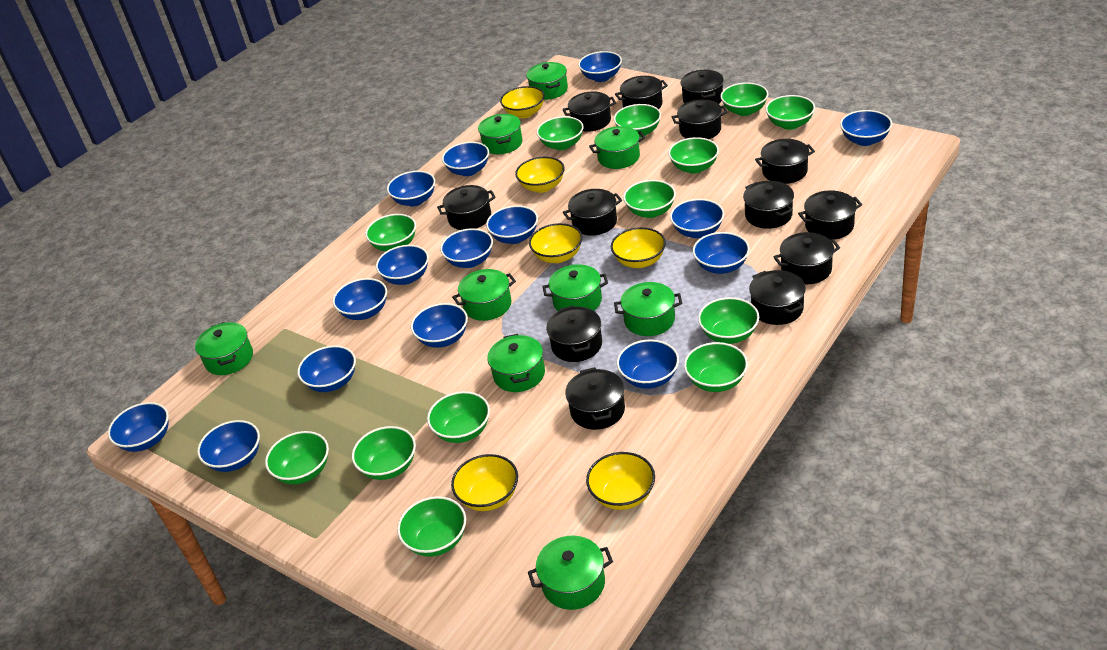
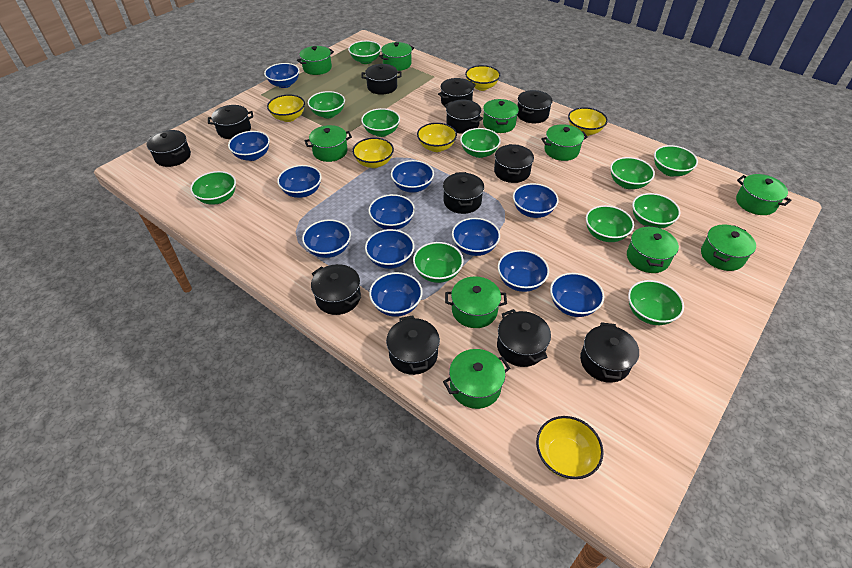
black pot: 13 -> 12
blue bowl: 15 -> 12
green bowl: 13 -> 11
green pot: 9 -> 10

